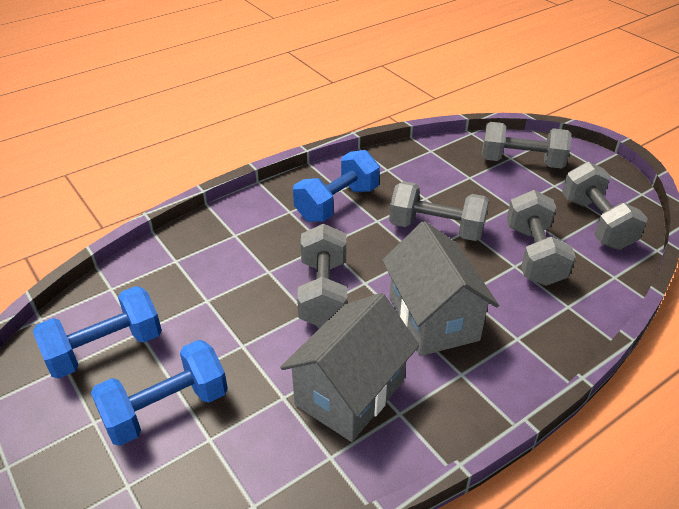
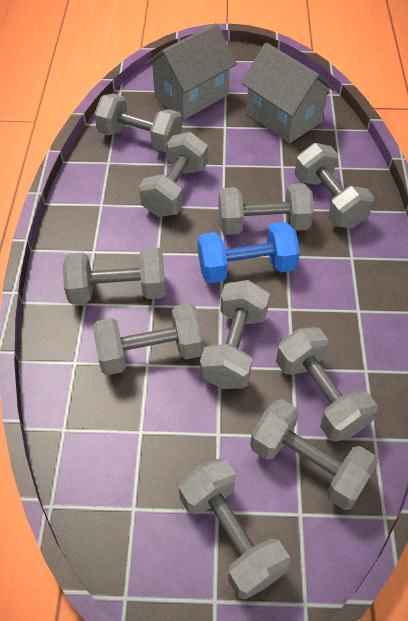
blue dumbbell: 3 -> 1
grey dumbbell: 5 -> 10

